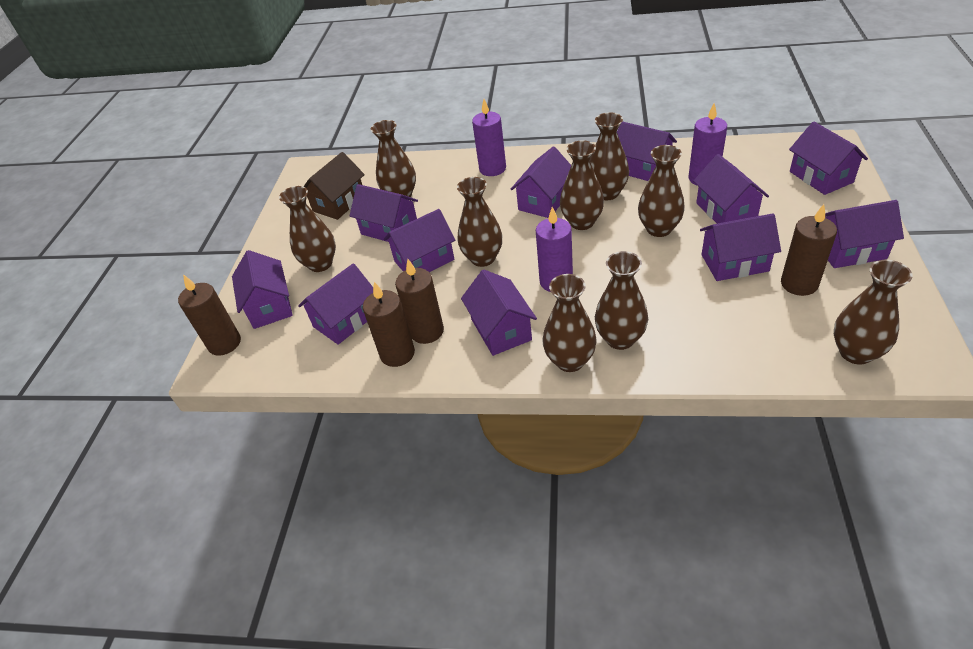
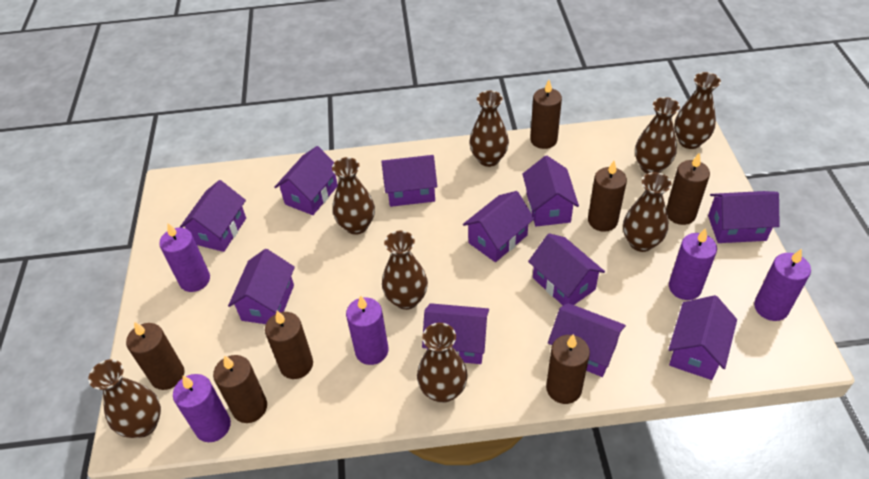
brown candle: 4 -> 7
brown house: 1 -> 0
brown vase: 9 -> 8
purple candle: 3 -> 5

